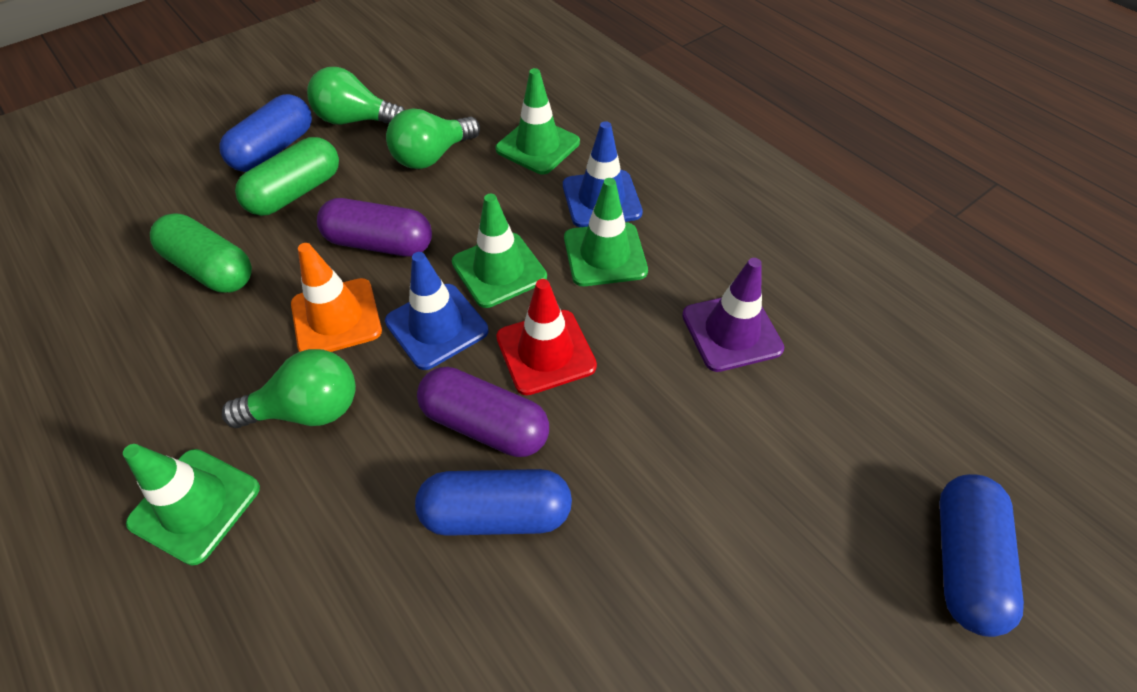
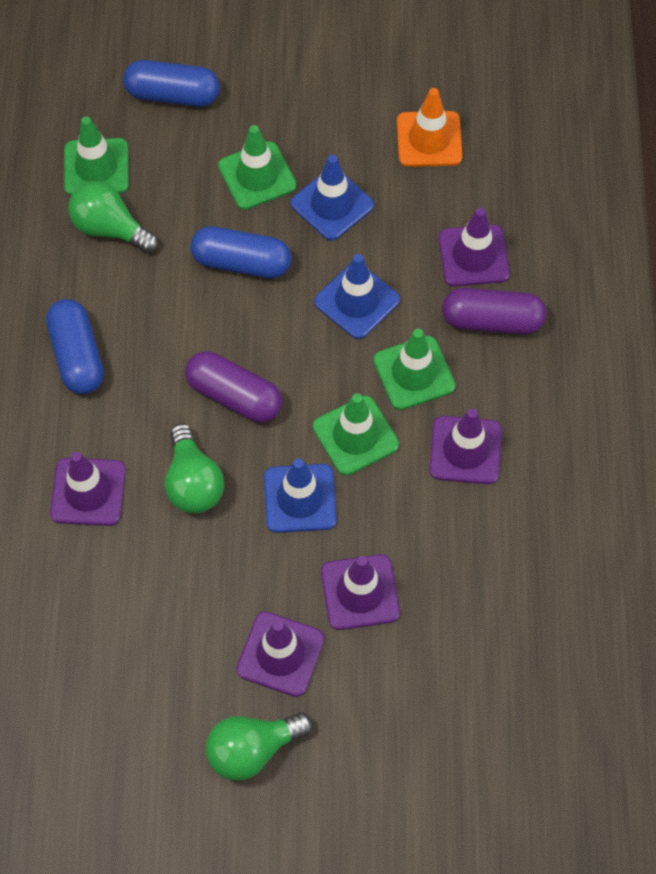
blue traffic cone: 2 -> 3
green capsule: 2 -> 0
purple traffic cone: 1 -> 5
red traffic cone: 1 -> 0

